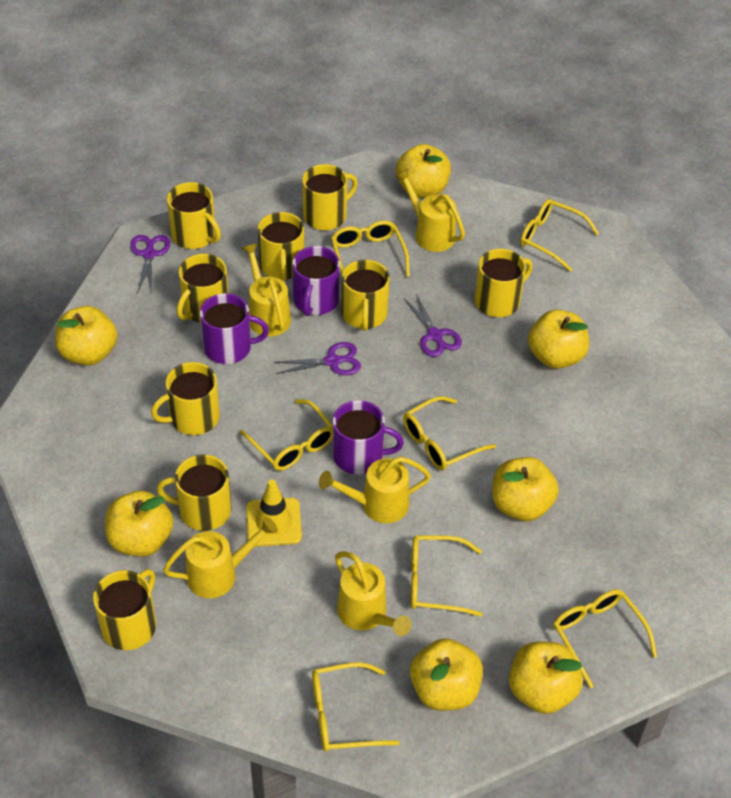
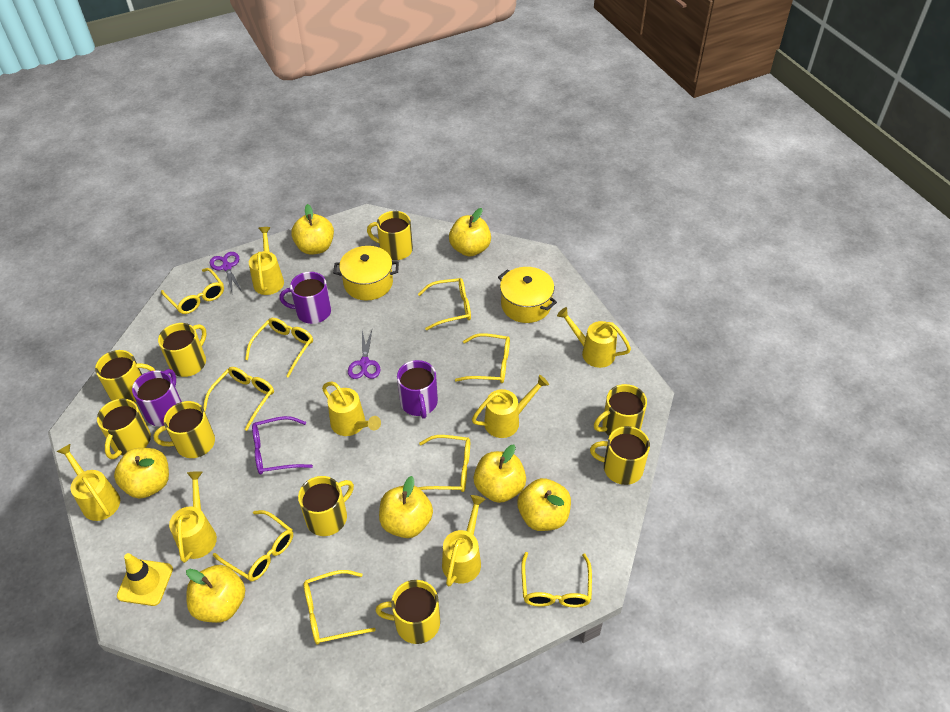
purple glasses: 0 -> 1
purple scissors: 3 -> 2
yellow glasses: 7 -> 9
yellow pot: 0 -> 2
yellow watering can: 5 -> 7

